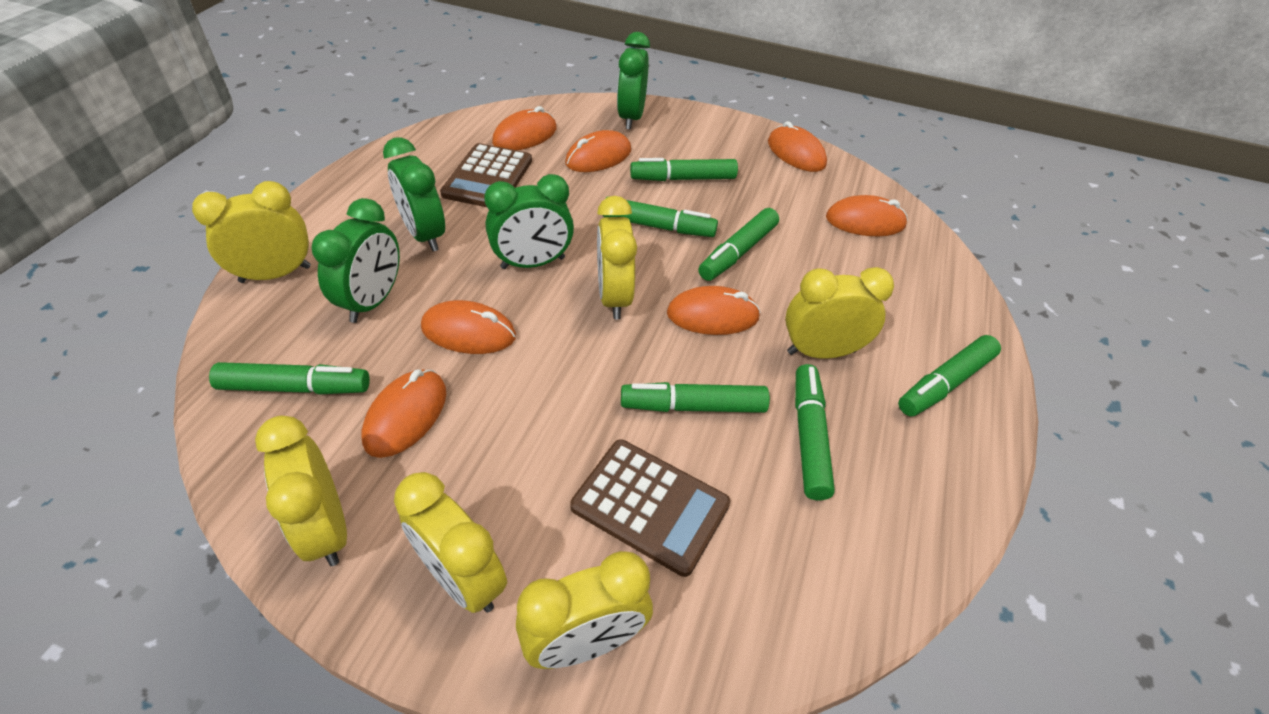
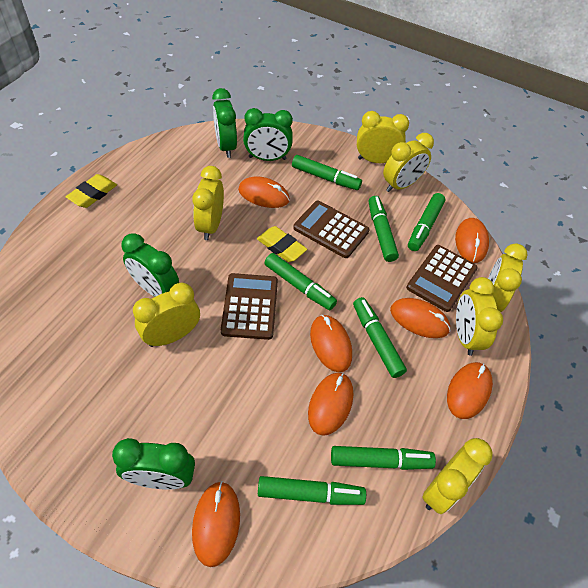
brown calculator: 2 -> 3
yellow clock: 6 -> 7
yellow eraser: 0 -> 2

